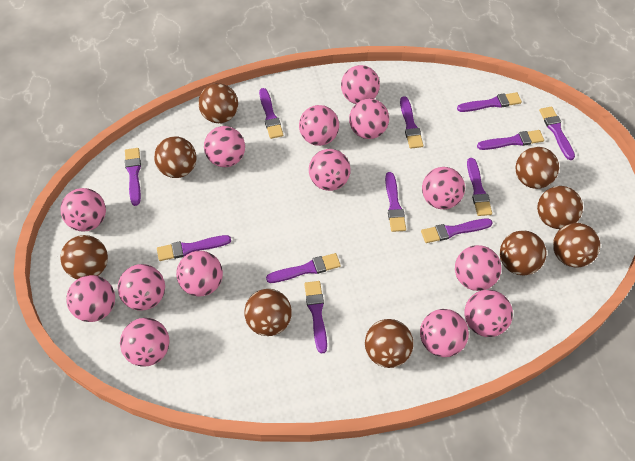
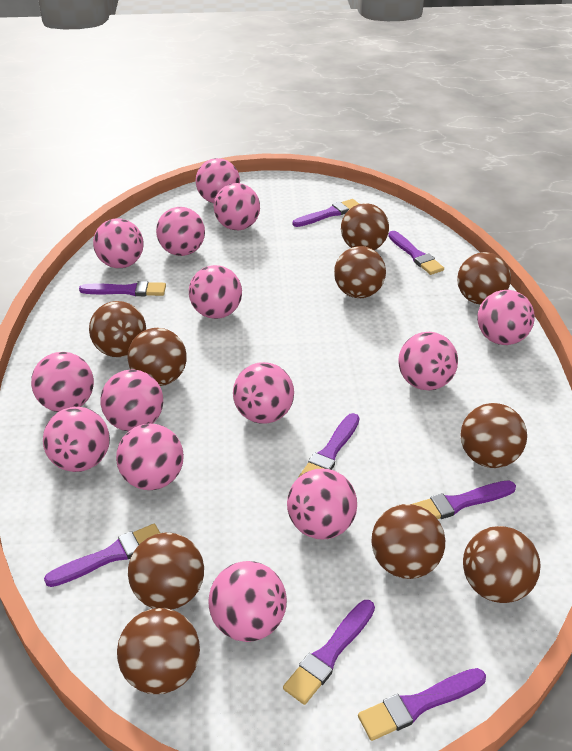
brown ball: 9 -> 10
purple brush: 12 -> 8

